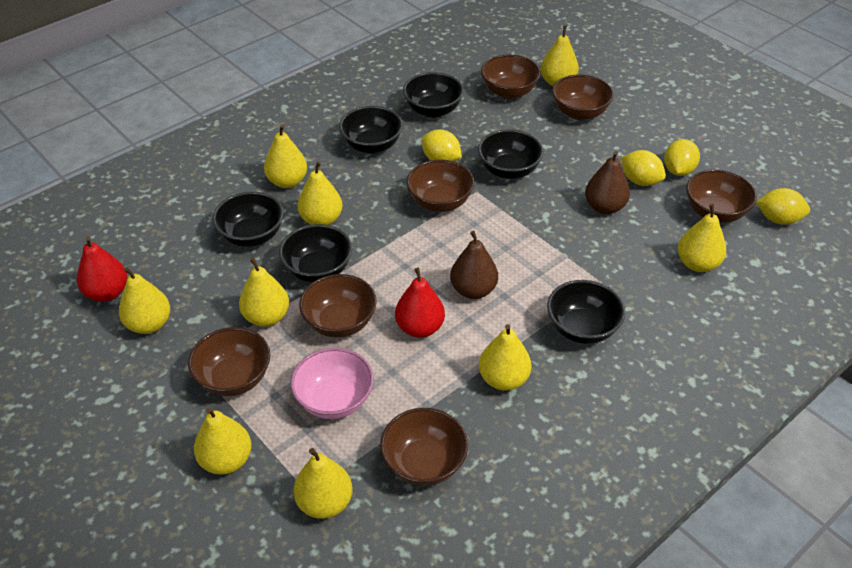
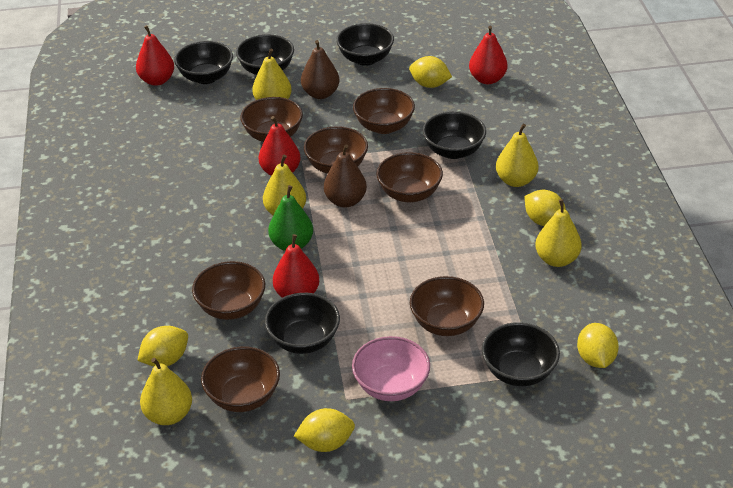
green pear: 0 -> 1
red pear: 2 -> 4
yellow lemon: 4 -> 5
yellow pear: 9 -> 5

